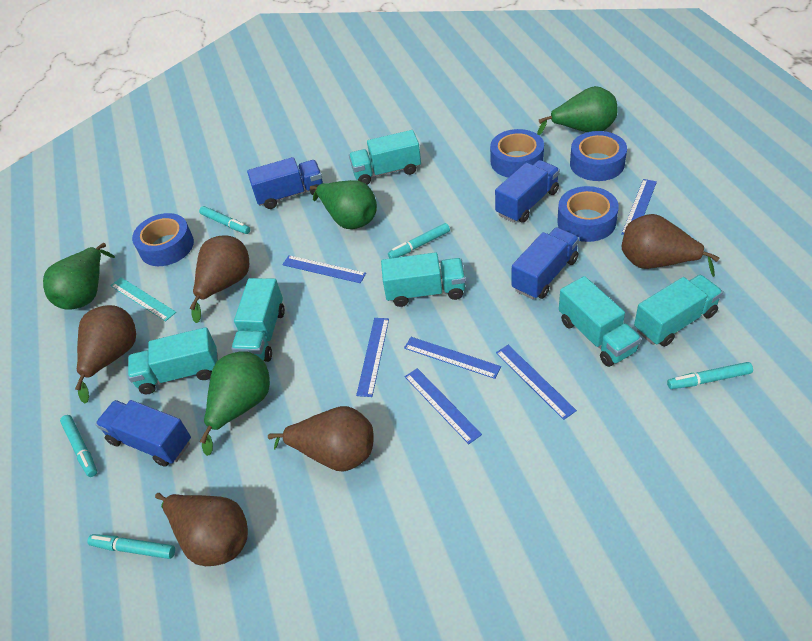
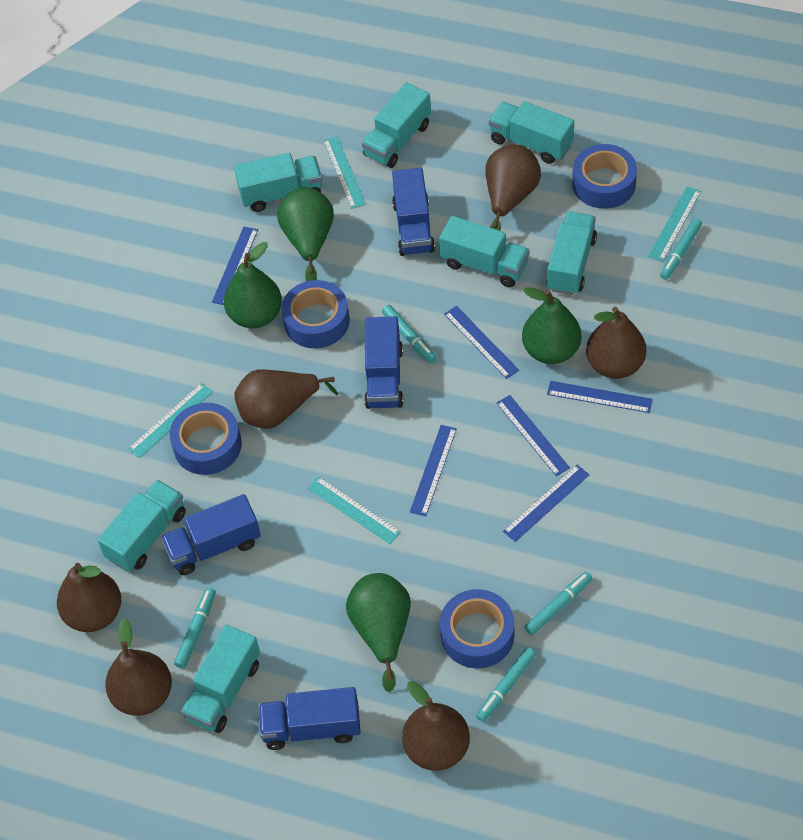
brown pear: 5 -> 6
turquoise ruler: 1 -> 4
turquoise truck: 6 -> 7

